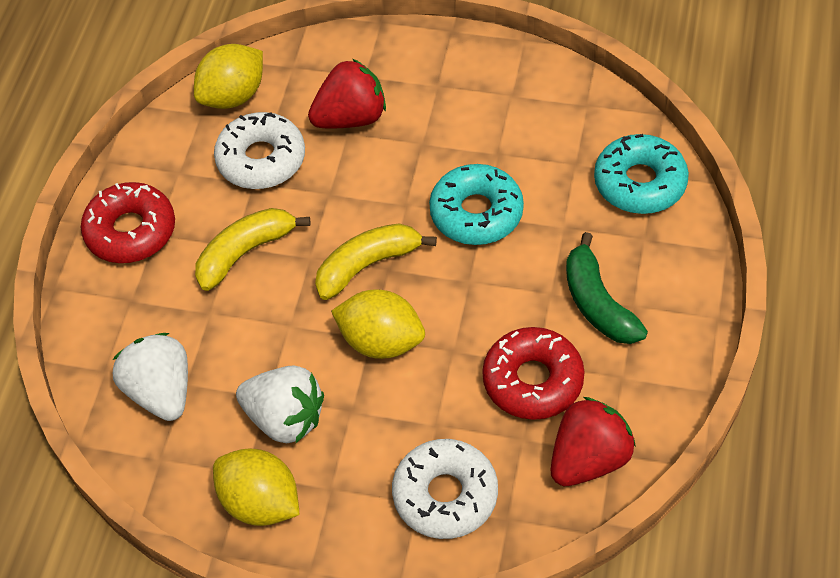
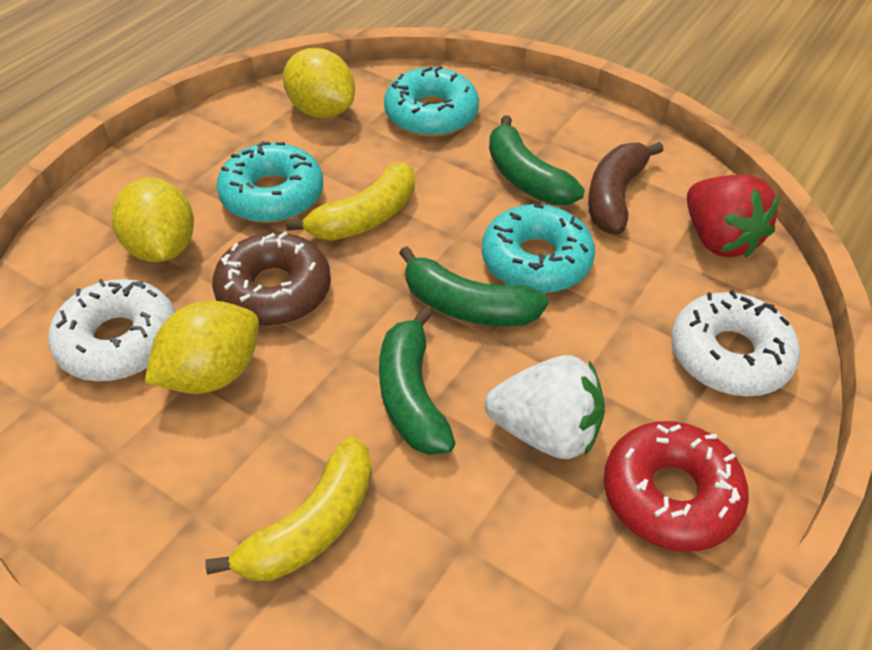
brown banana: 0 -> 1
brown donut: 0 -> 1
green banana: 1 -> 3
red donut: 2 -> 1
red strawberry: 2 -> 1
turquoise donut: 2 -> 3
white strawberry: 2 -> 1

